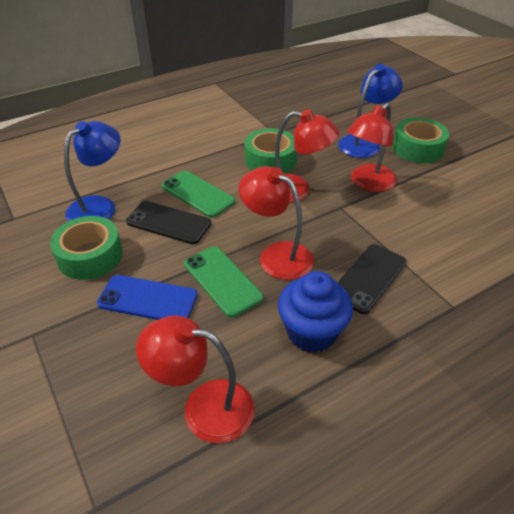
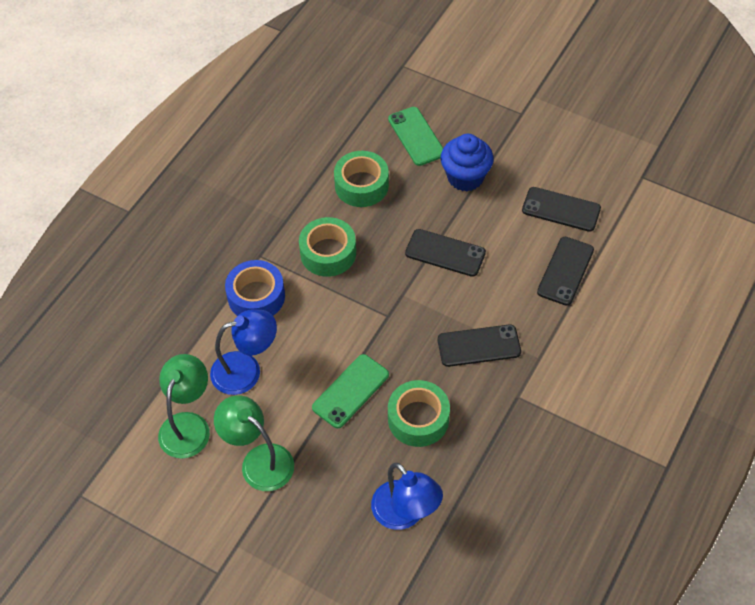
black phone: 2 -> 4
blue phone: 1 -> 0
blue tape: 0 -> 1
green lamp: 0 -> 2
red lamp: 4 -> 0

